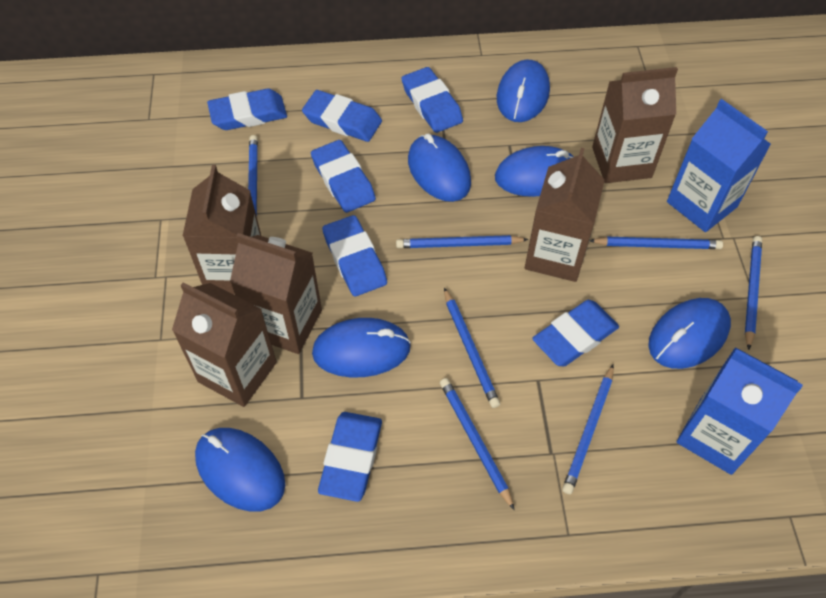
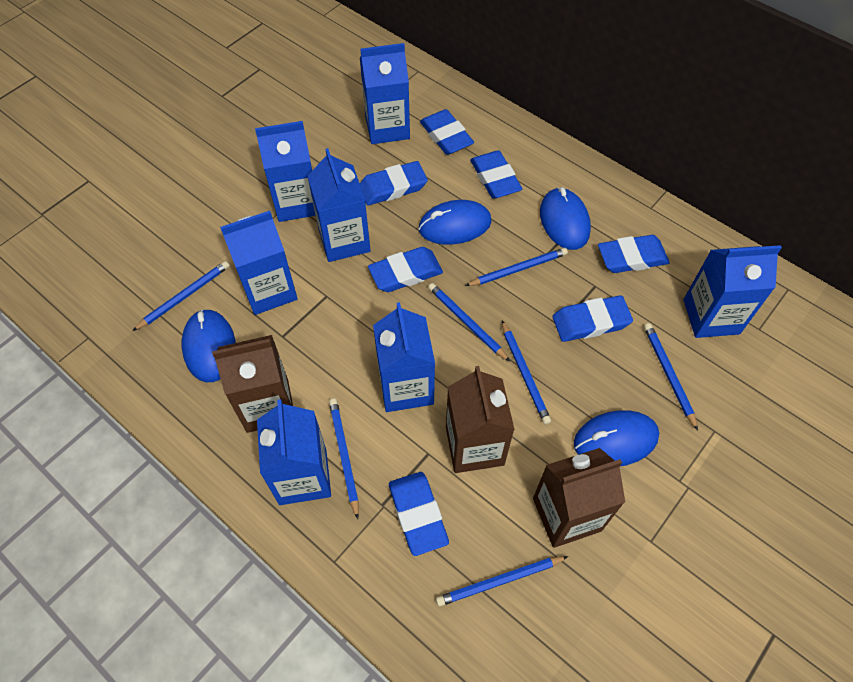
blue carton: 2 -> 7
blue mouse: 6 -> 4
brown carton: 5 -> 3

